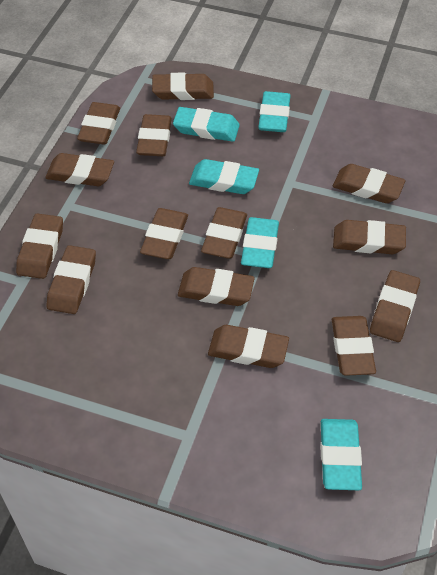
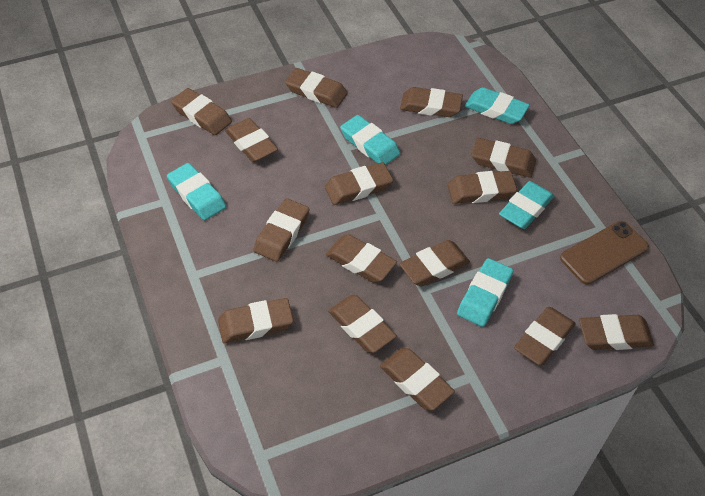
brown eraser: 14 -> 15
brown phone: 0 -> 1

